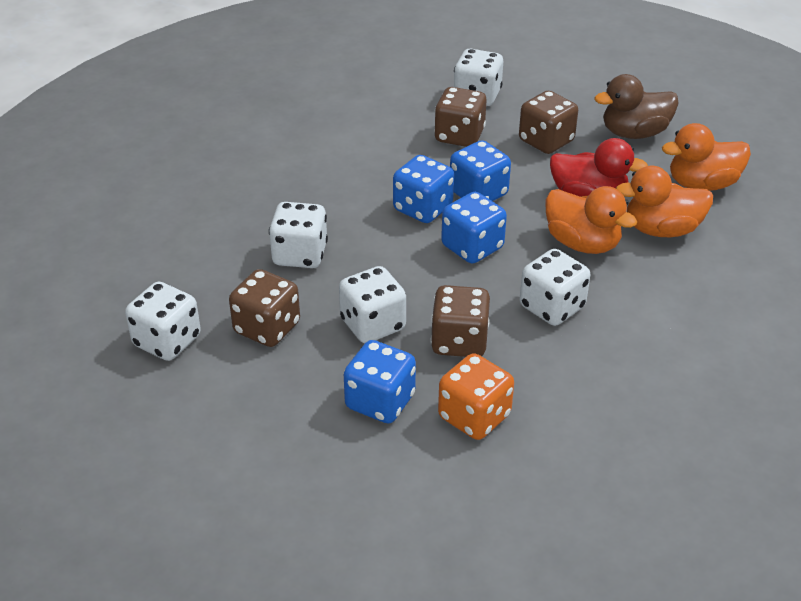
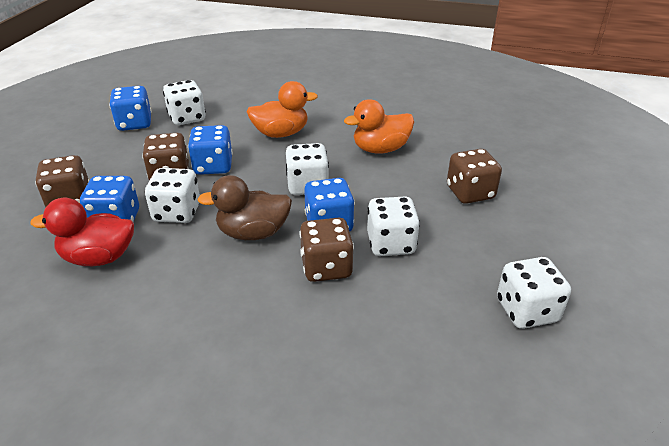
orange dice: 1 -> 0
orange duck: 3 -> 2

